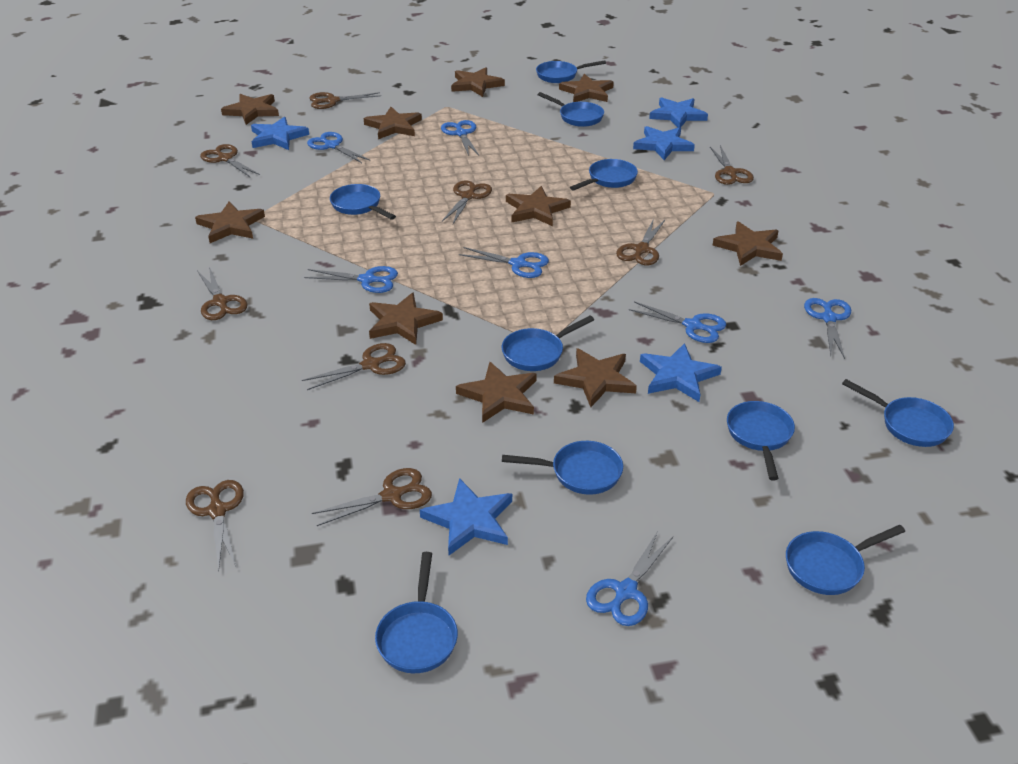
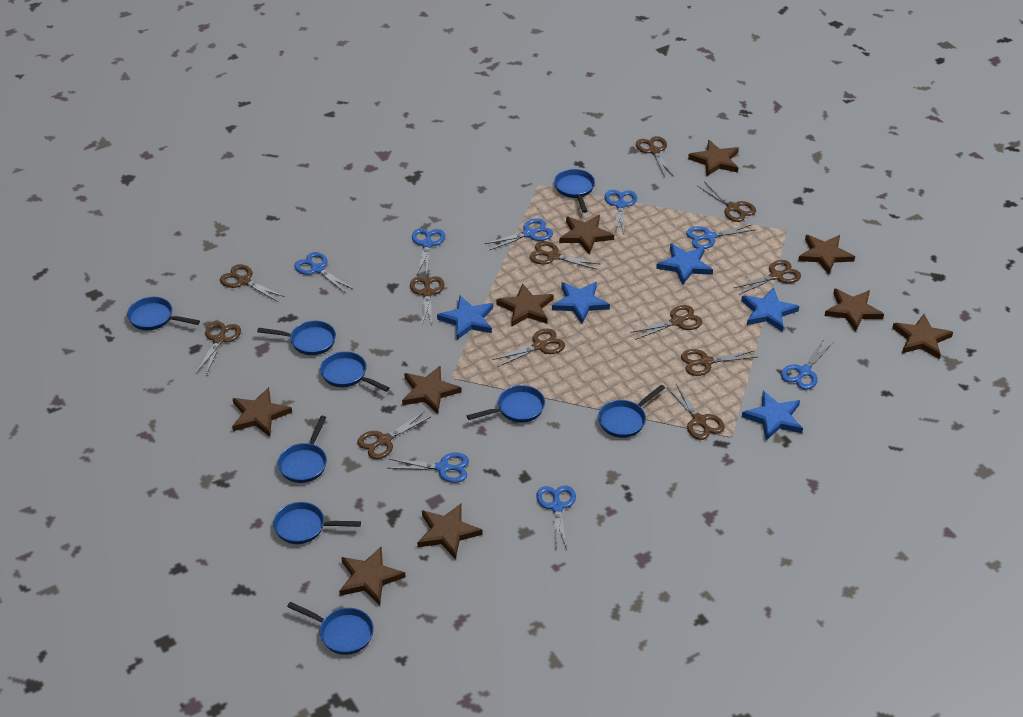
blue pan: 10 -> 9
blue scissors: 7 -> 8
brown scissors: 9 -> 12

